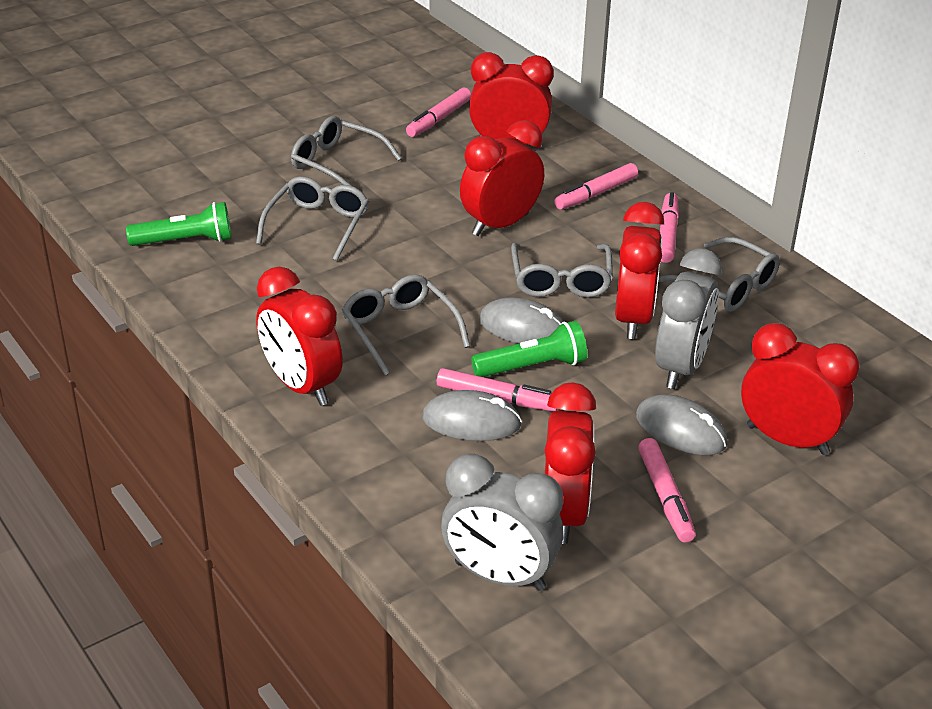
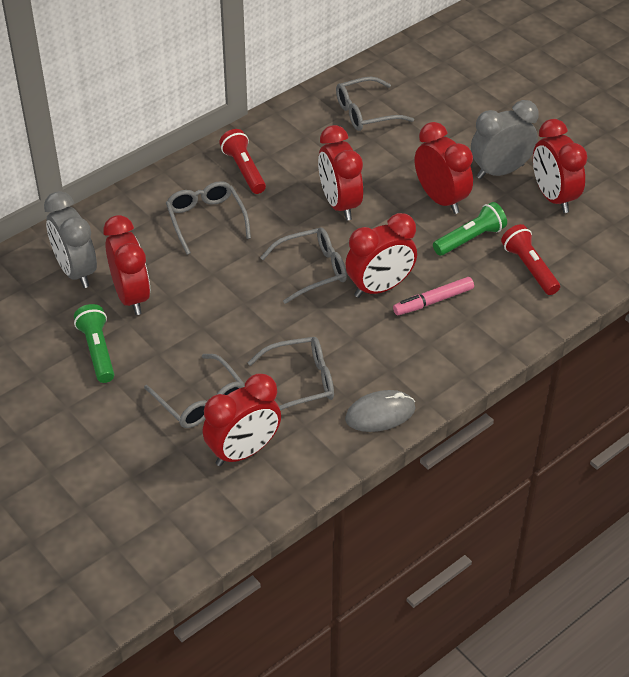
grey mouse: 3 -> 1
pink marker: 5 -> 1
red flashlight: 0 -> 2

